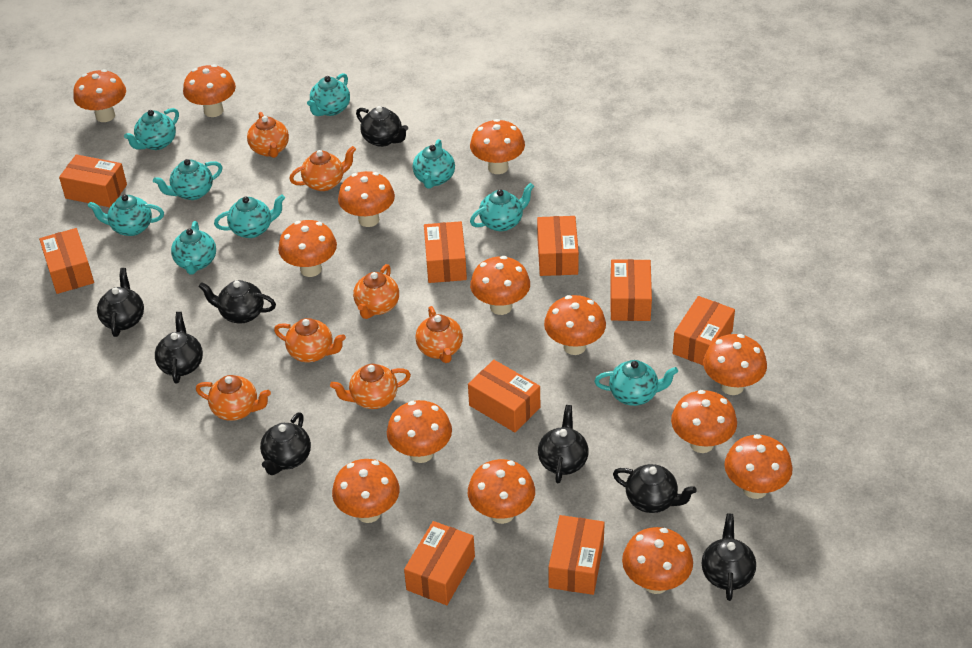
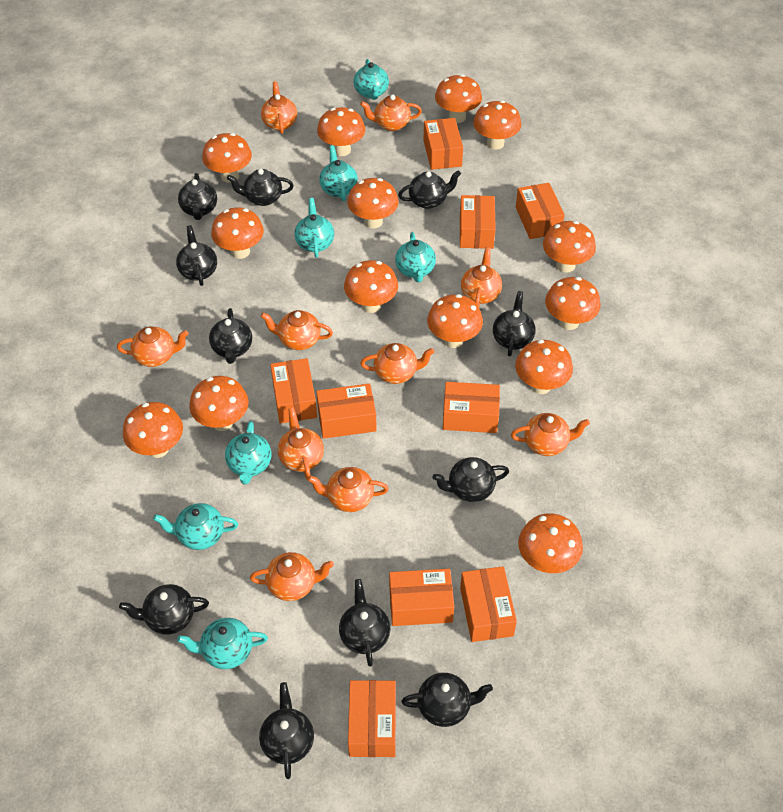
black teapot: 8 -> 11
orange teapot: 7 -> 10
turquoise teapot: 9 -> 7

